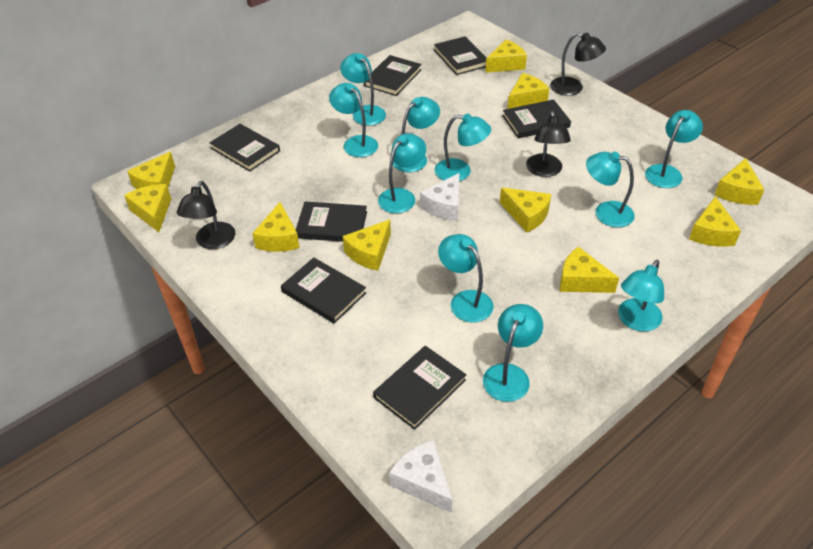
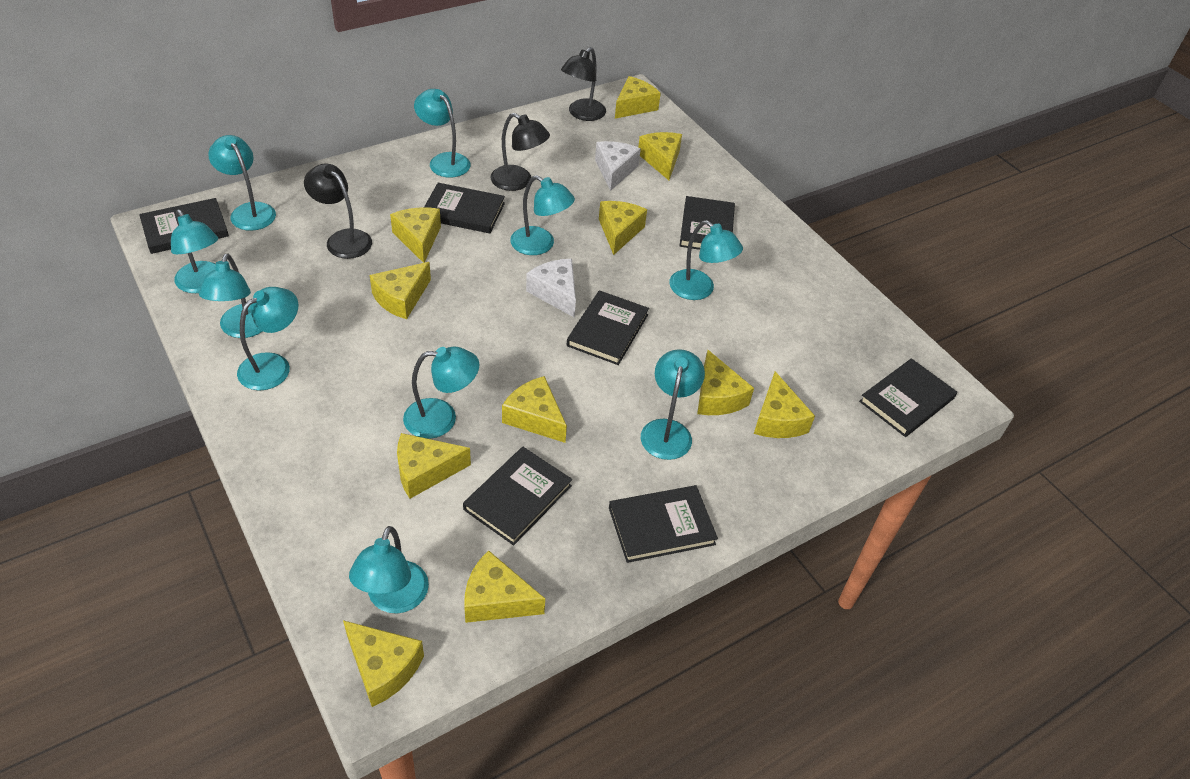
yellow cheese: 10 -> 11

